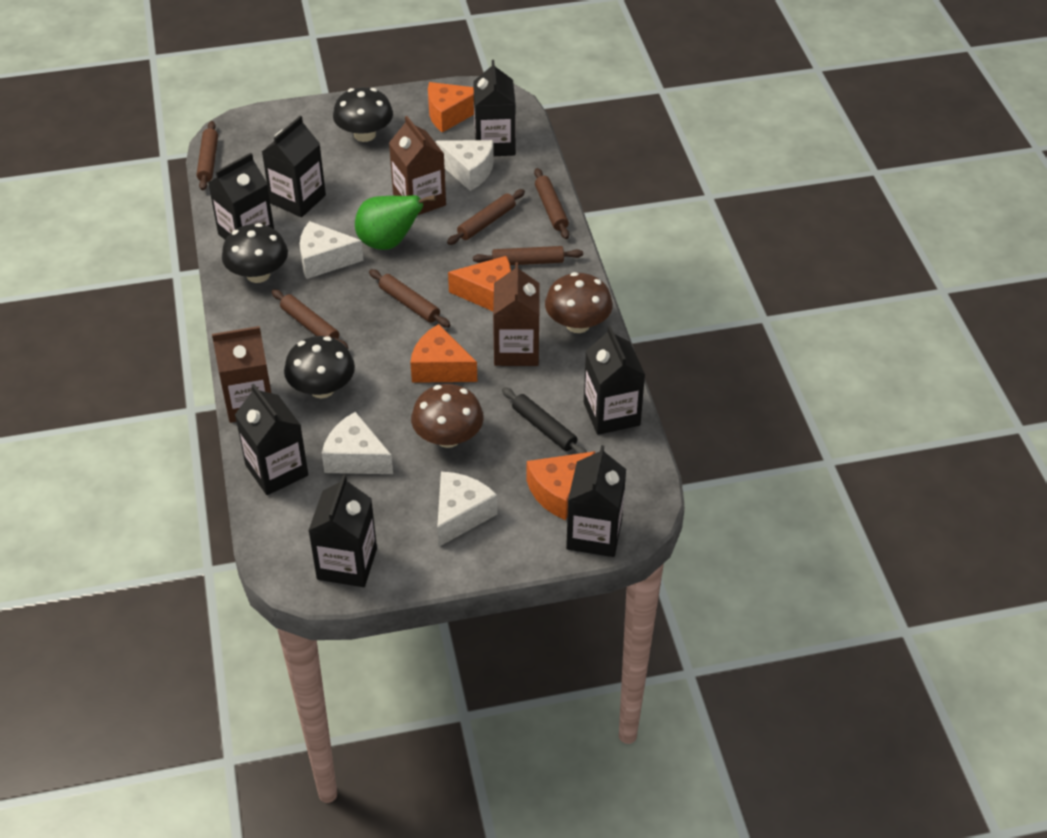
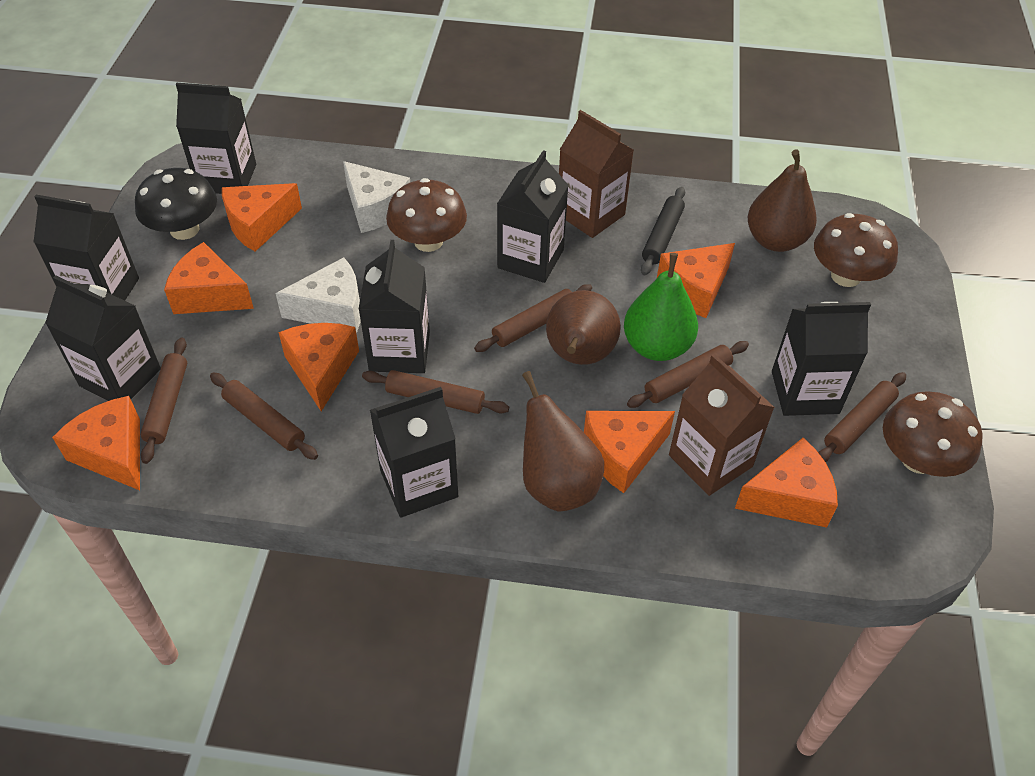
black mushroom: 3 -> 1
brown carton: 3 -> 2
brown mushroom: 2 -> 3
brown pear: 0 -> 3
orange cheese: 4 -> 7
white cheese: 4 -> 2

